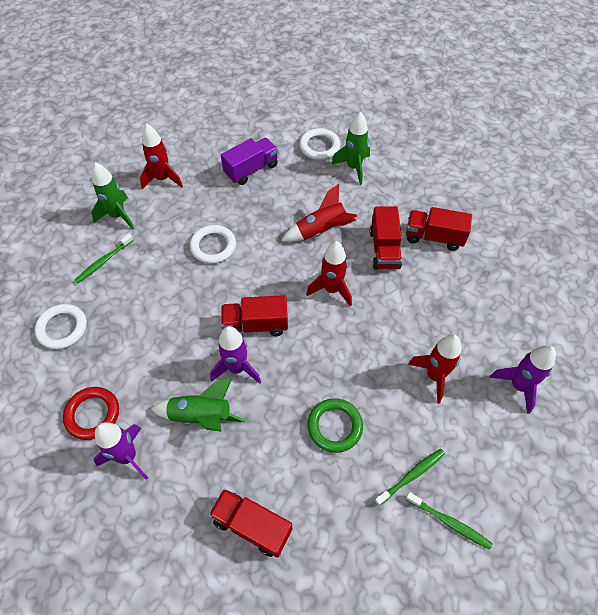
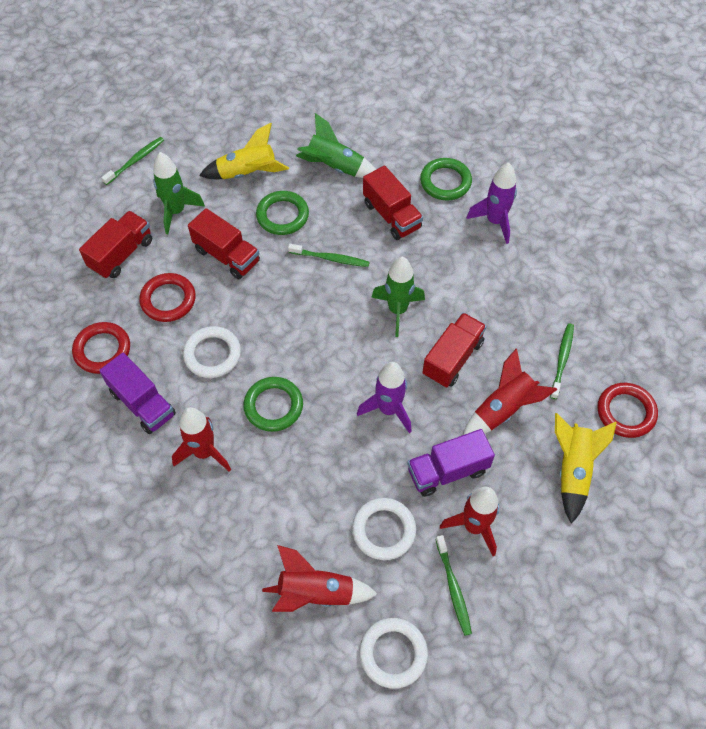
green ring: 1 -> 3
green toothbrush: 3 -> 4
purple rocket: 3 -> 2
purple truck: 1 -> 2
red ring: 1 -> 3
yellow rocket: 0 -> 2

